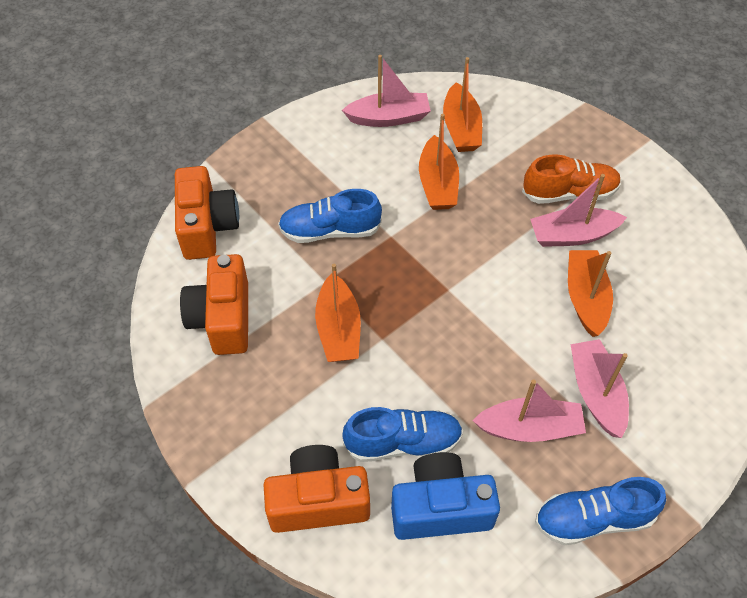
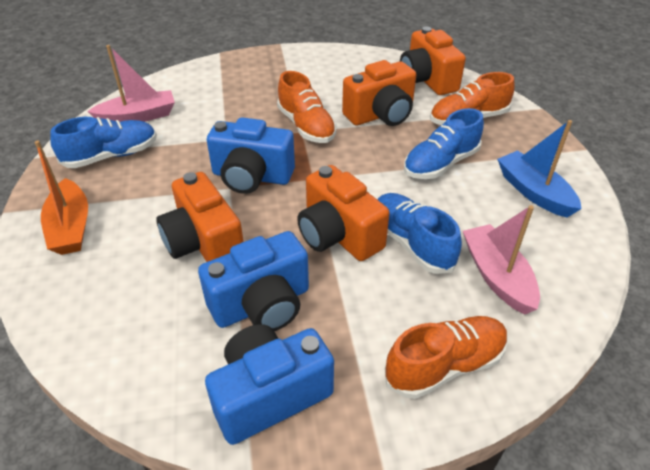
blue boat: 0 -> 1
blue camera: 1 -> 3
orange boat: 4 -> 1
orange camera: 3 -> 4
orange shoe: 1 -> 3
pink boat: 4 -> 2

